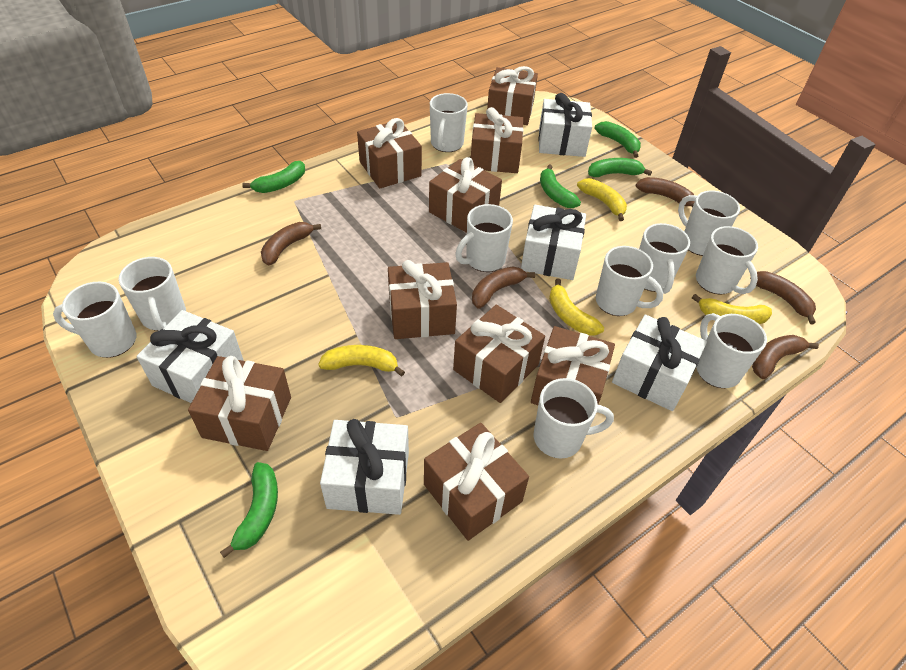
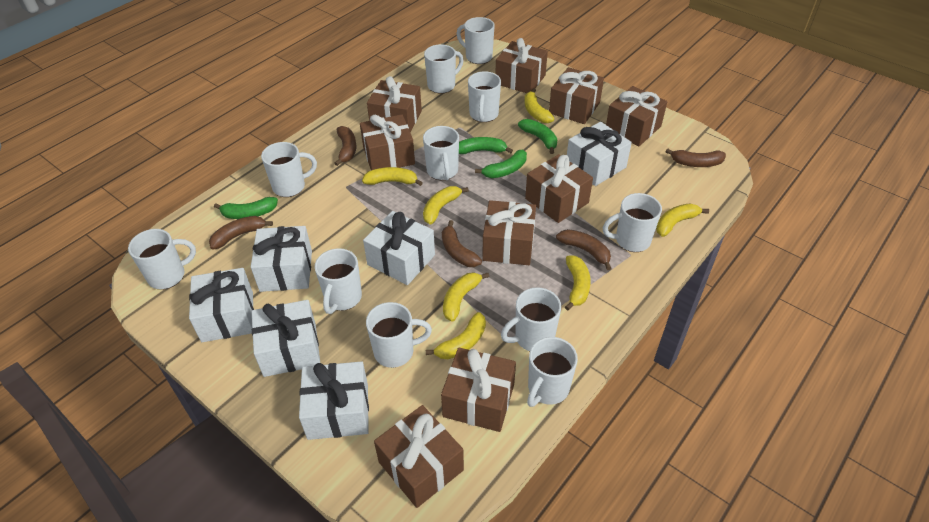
green banana: 5 -> 4
white gift: 5 -> 6
white mug: 10 -> 11
yellow banana: 4 -> 7

